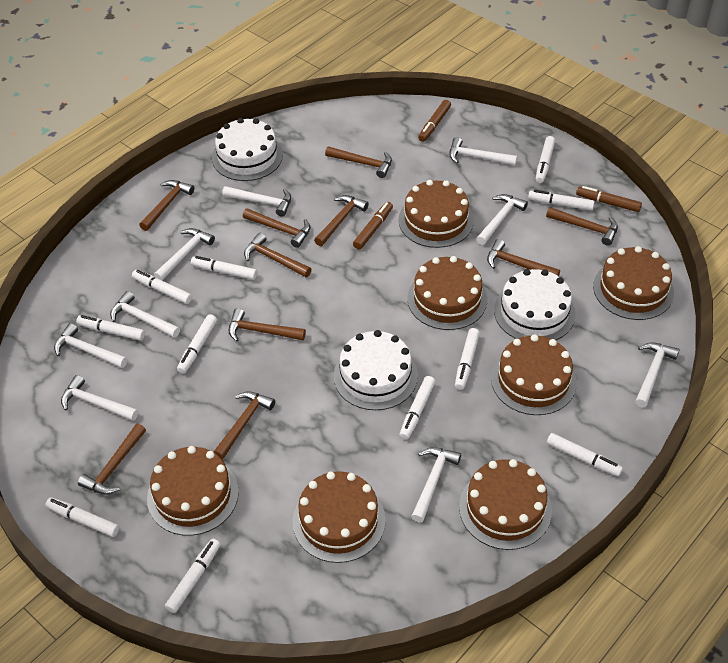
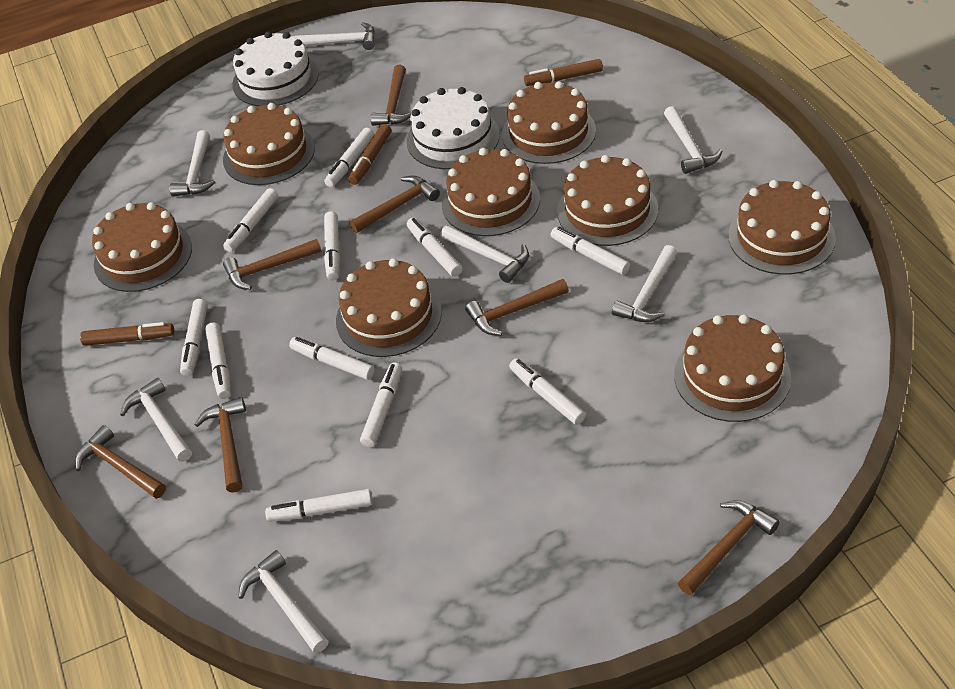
brown cake: 7 -> 8
brown hammer: 10 -> 7
white cake: 3 -> 2
white hammer: 9 -> 7

